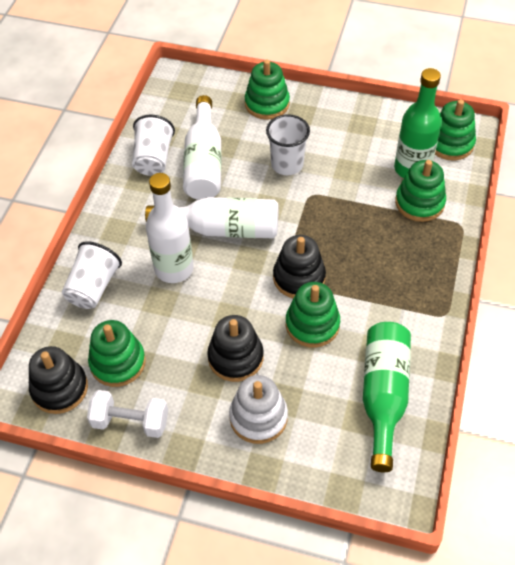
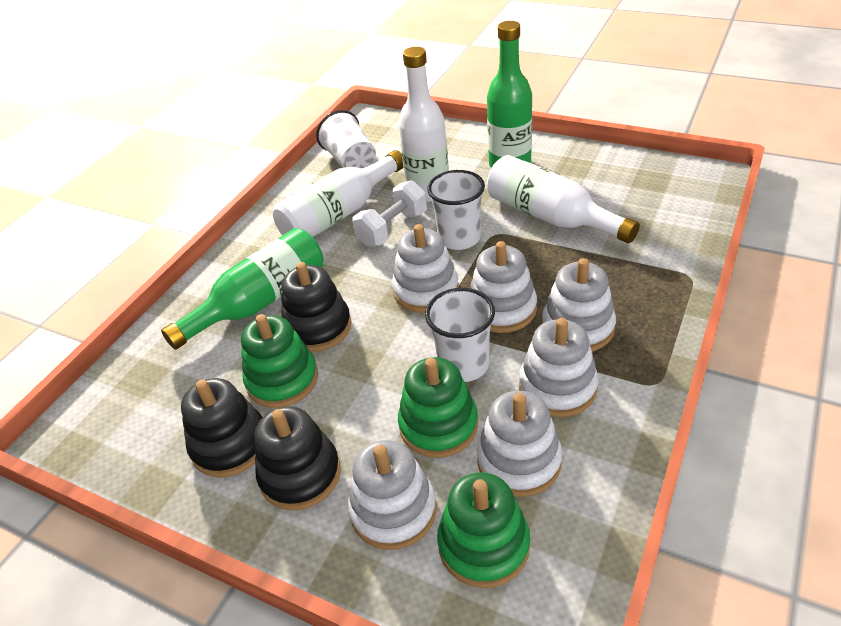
green stacking toy: 5 -> 3
white stacking toy: 1 -> 6

